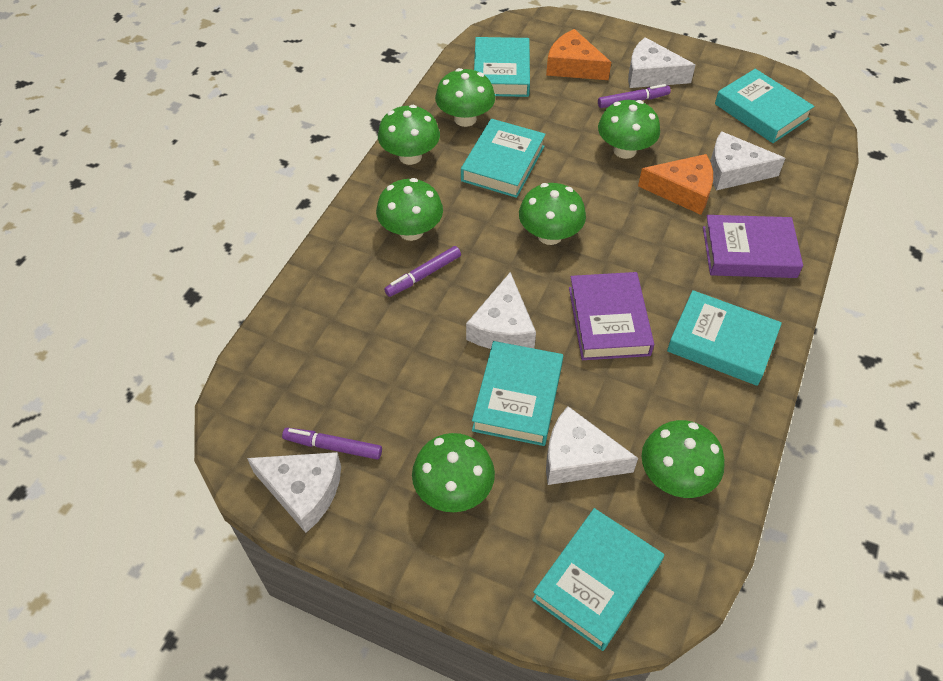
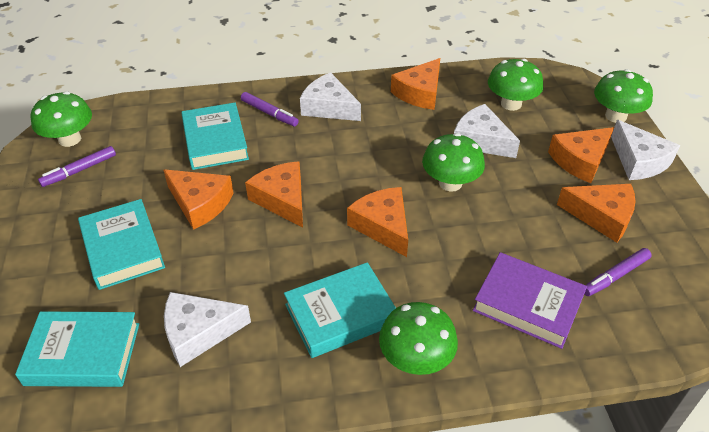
green mushroom: 7 -> 5
orange cheese: 2 -> 6
purple book: 2 -> 1
turquoise book: 6 -> 4
white cheese: 5 -> 4

